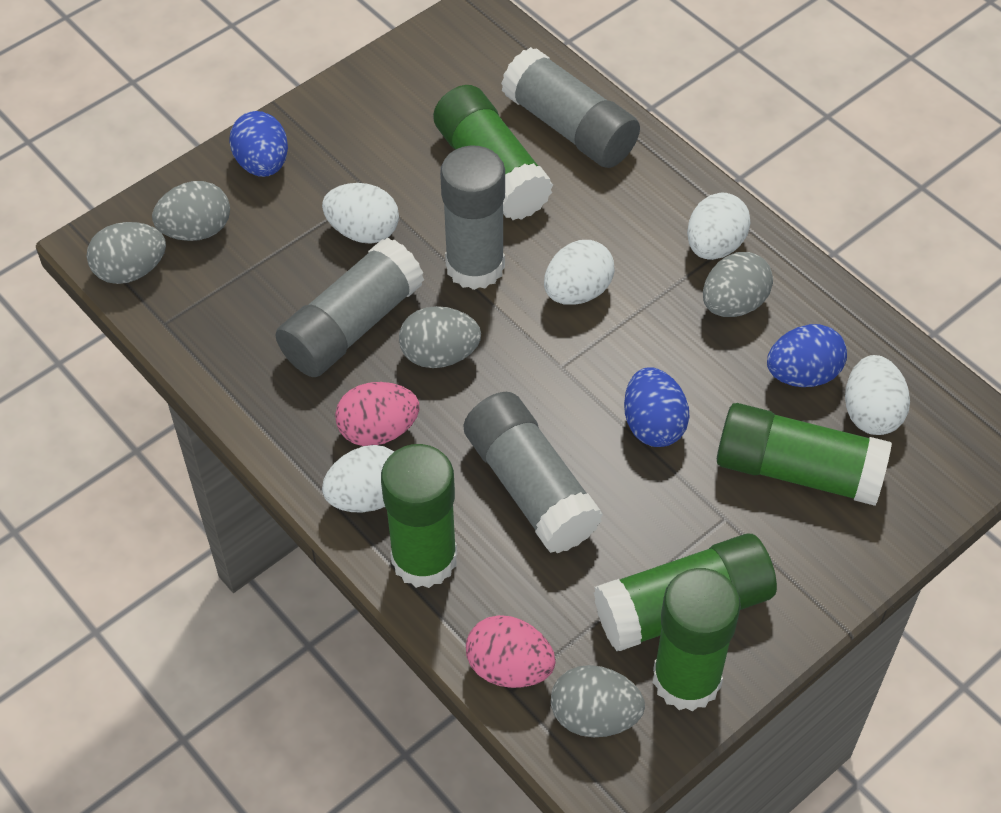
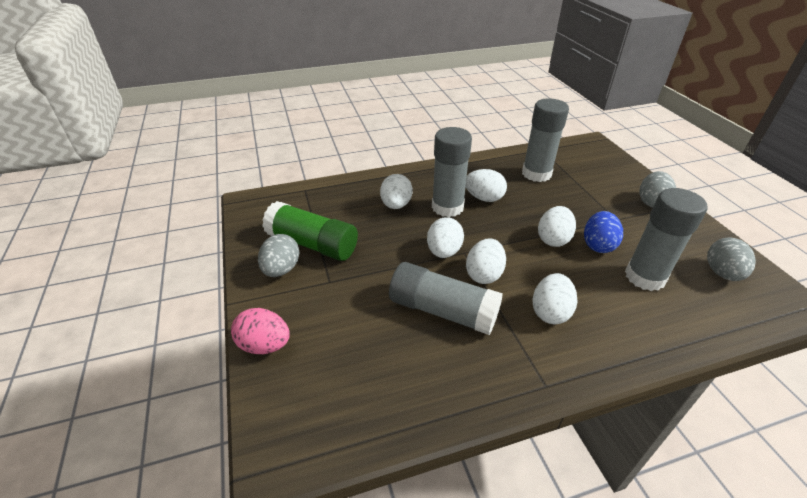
blue egg: 3 -> 1
green glue stick: 5 -> 1
grey egg: 5 -> 3
pink egg: 2 -> 1
white egg: 5 -> 6

